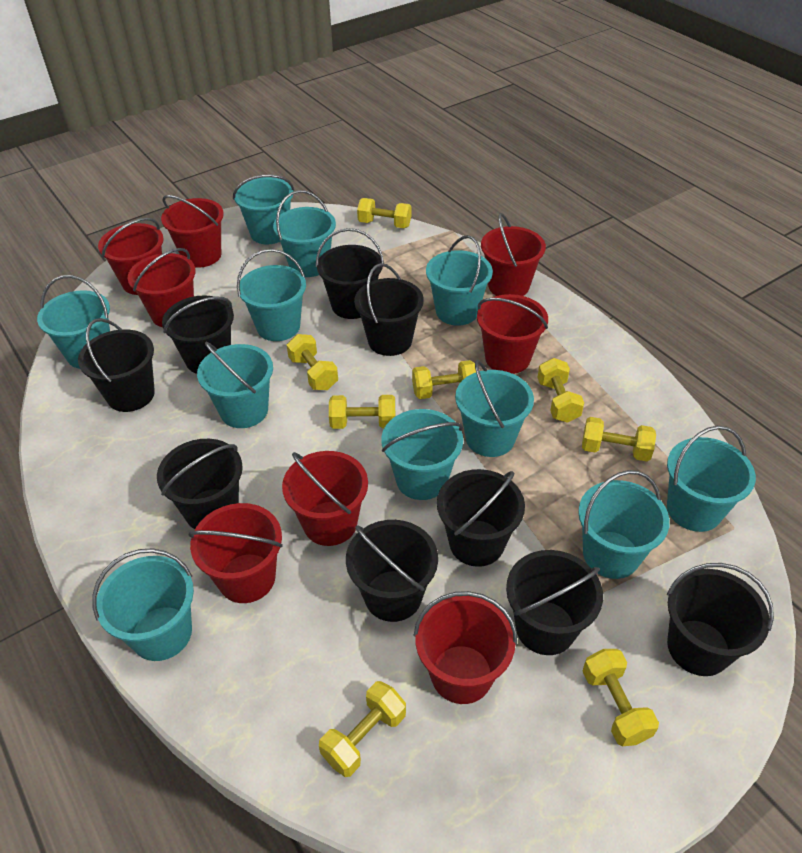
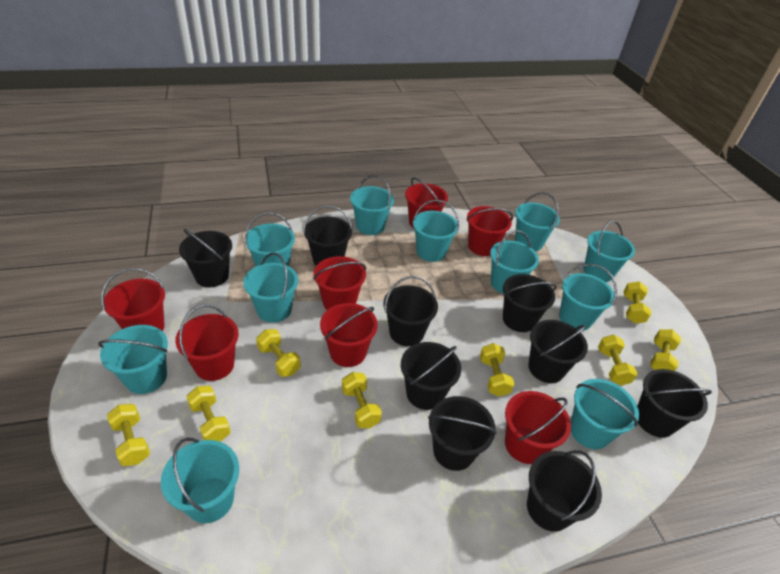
red bucket: 8 -> 7

